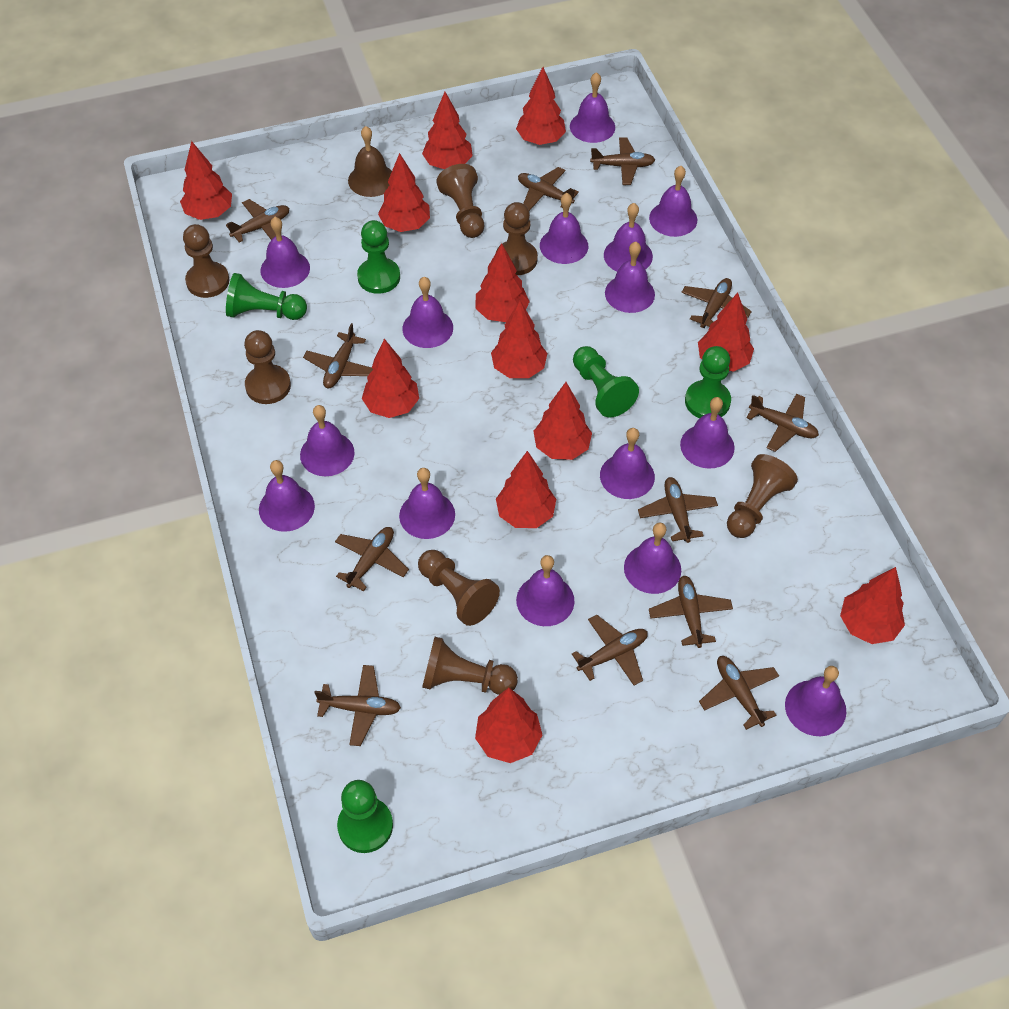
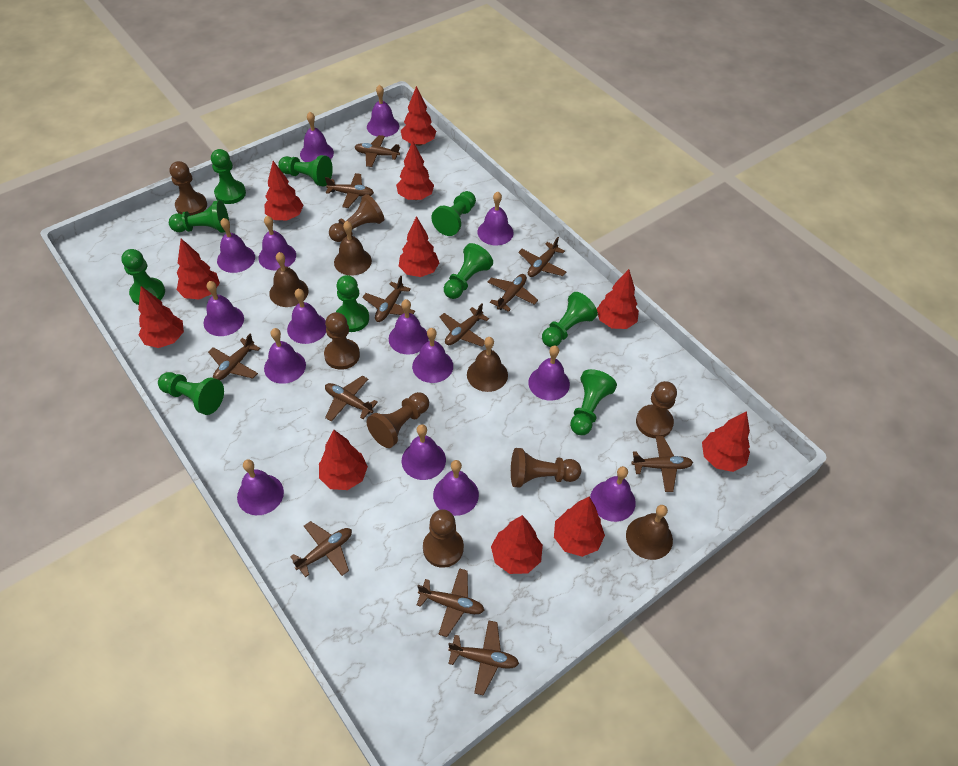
brown bell: 1 -> 4
green pawn: 5 -> 10
red tree: 12 -> 11

